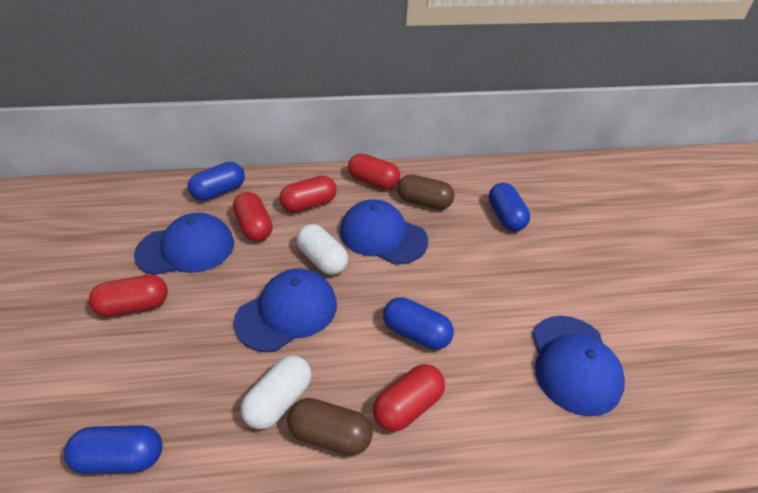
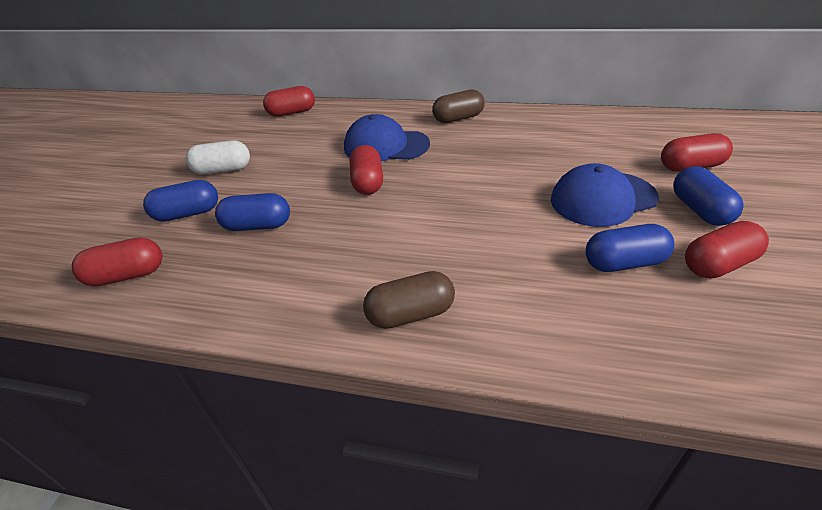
blue cap: 4 -> 2
white capsule: 2 -> 1

